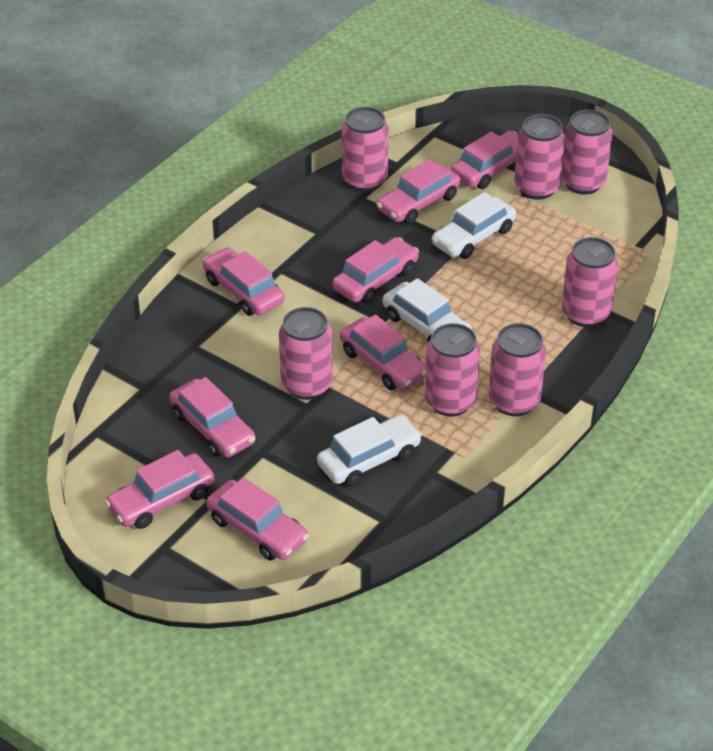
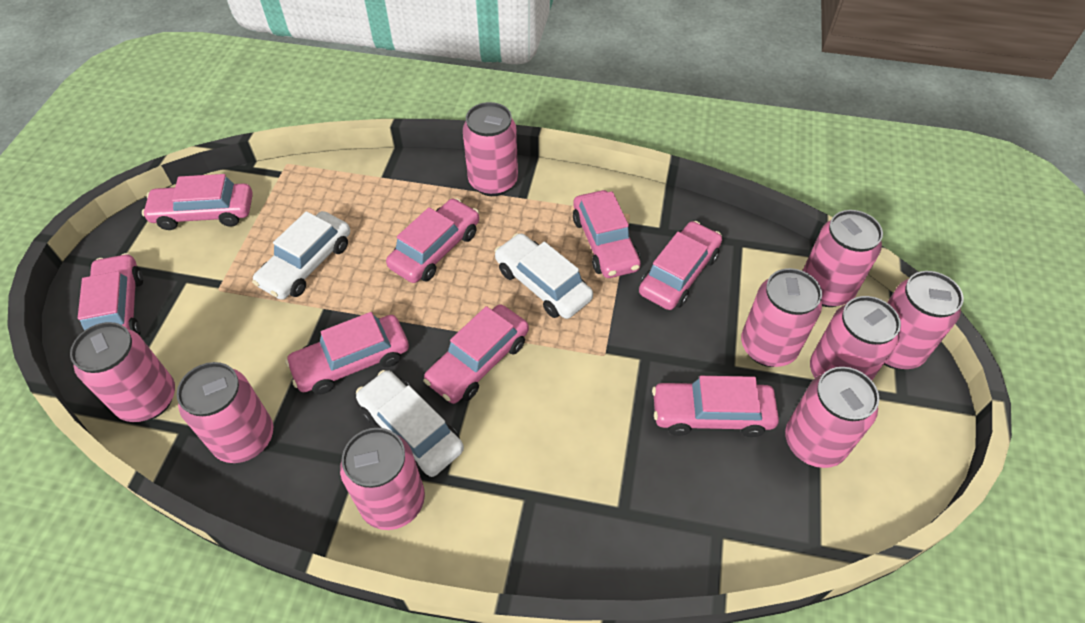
pink can: 7 -> 9

